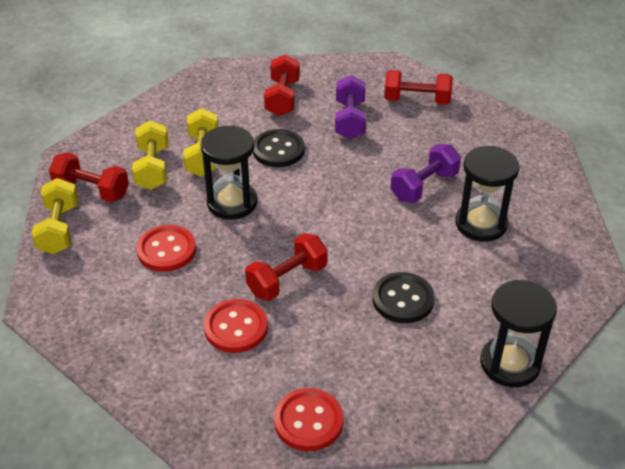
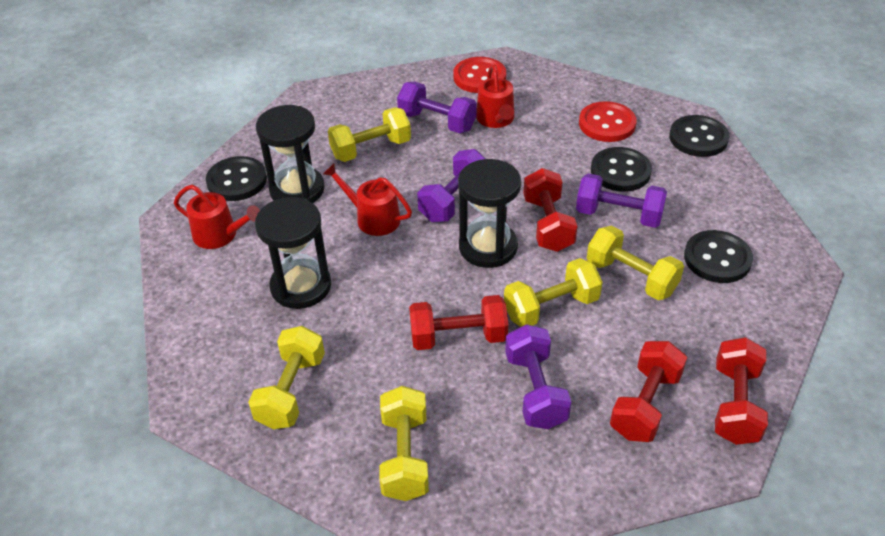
black button: 2 -> 4
purple dumbbell: 2 -> 4
red button: 3 -> 2
red watering can: 0 -> 3
yellow dumbbell: 3 -> 5

